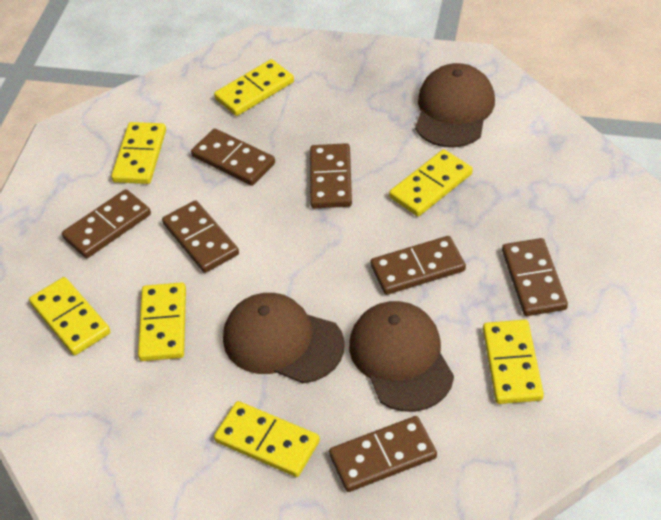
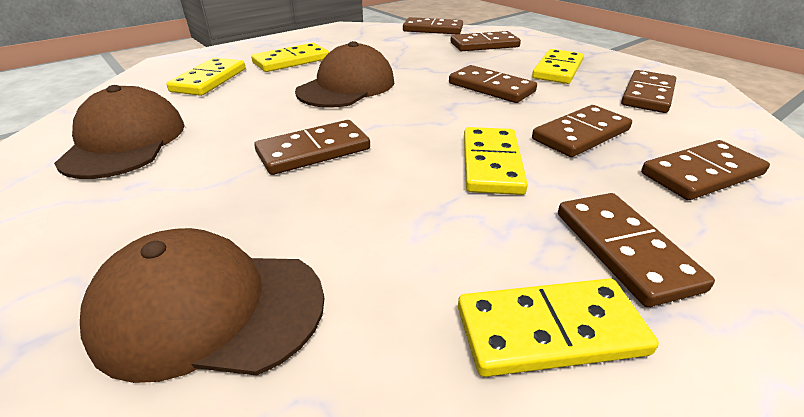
brown domino: 7 -> 8
yellow domino: 7 -> 5

